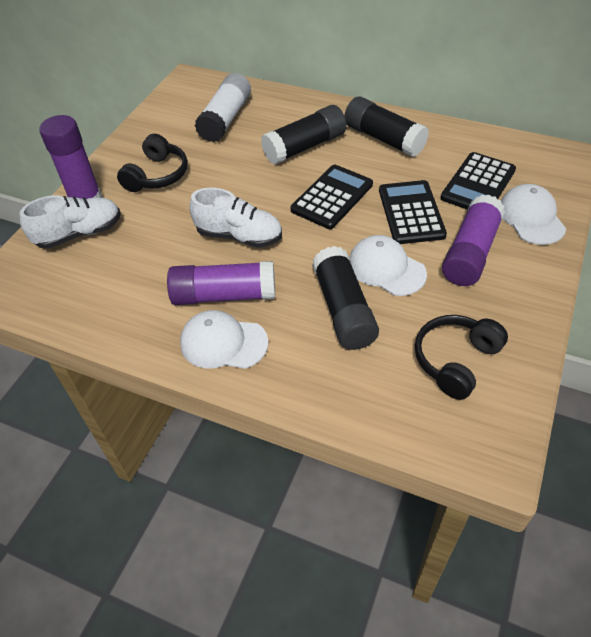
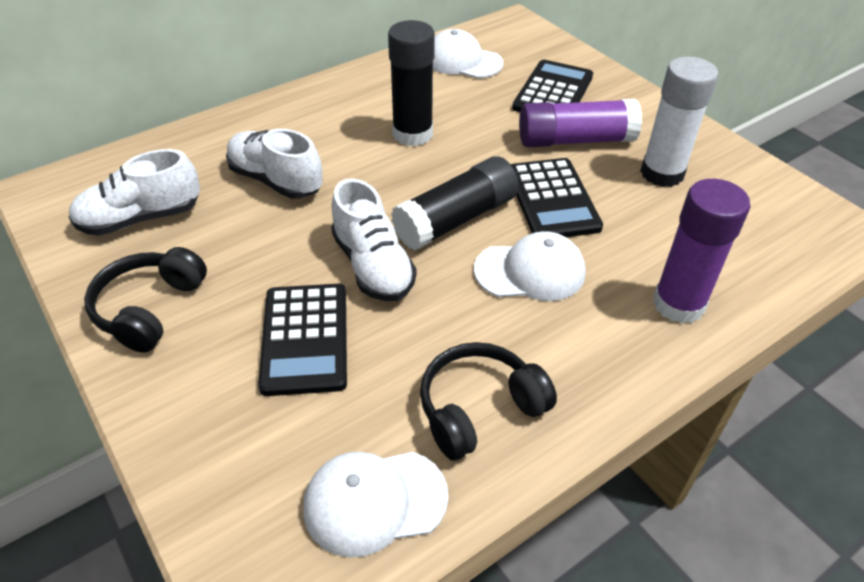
black glue stick: 3 -> 2
purple glue stick: 3 -> 2
white shoe: 2 -> 3

